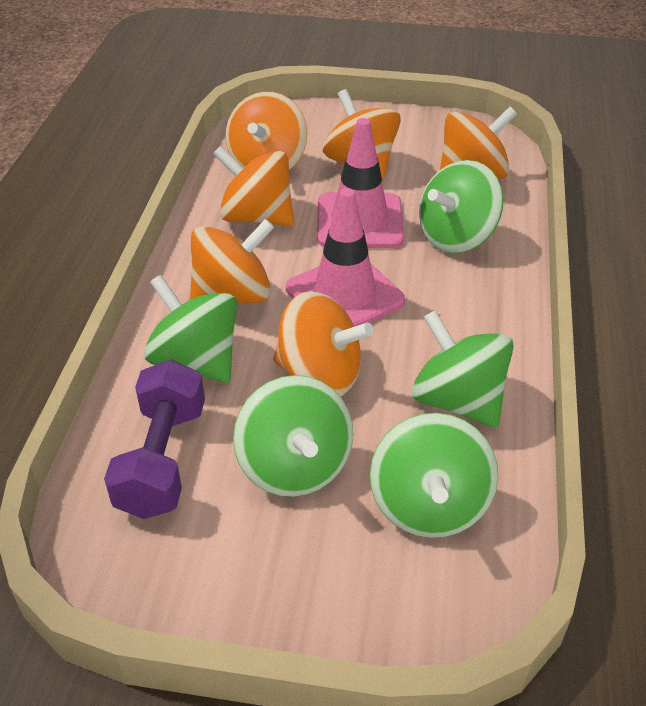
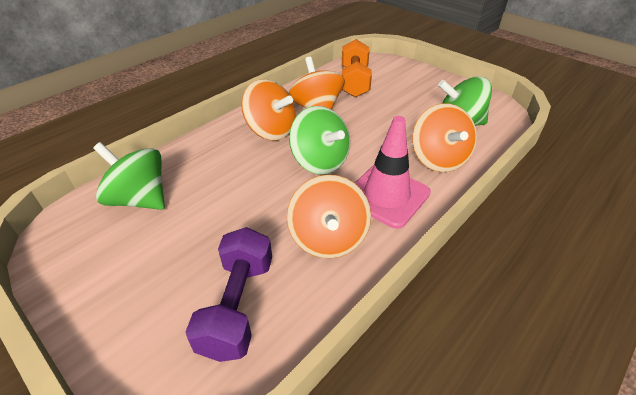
green spinning top: 5 -> 3
orange dumbbell: 0 -> 1
orange spinning top: 6 -> 4
pink traffic cone: 2 -> 1

